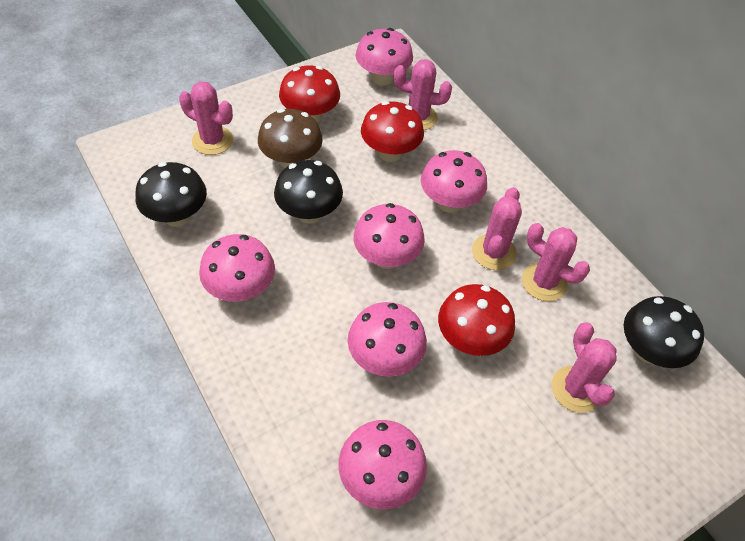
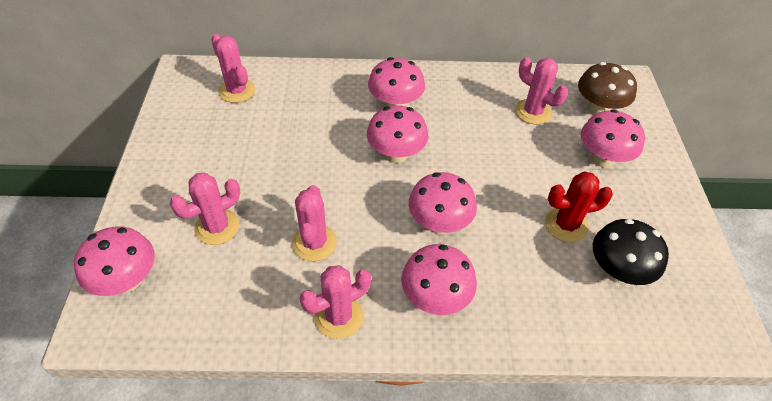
black mushroom: 3 -> 1
red cactus: 0 -> 1
red mushroom: 3 -> 0

